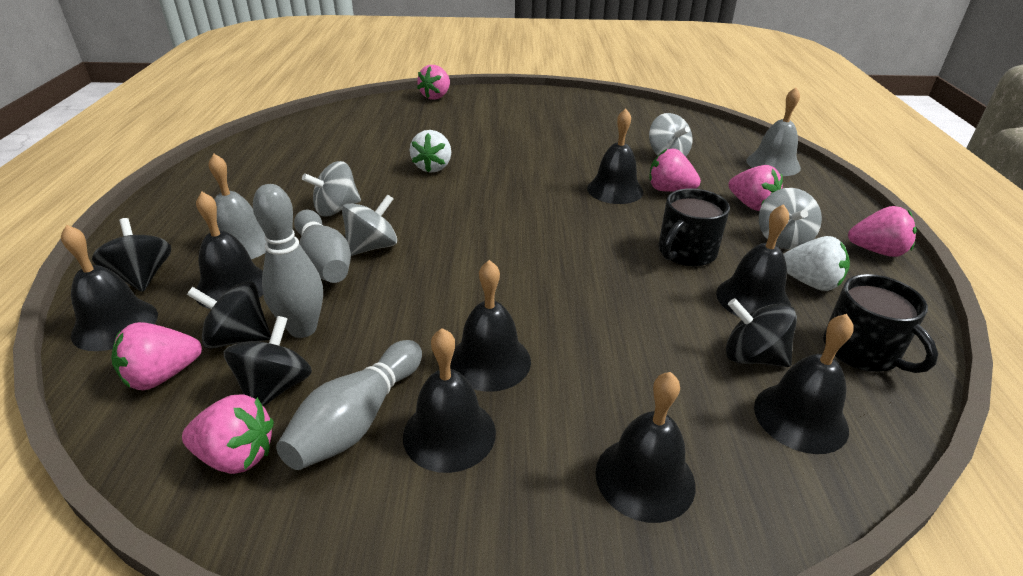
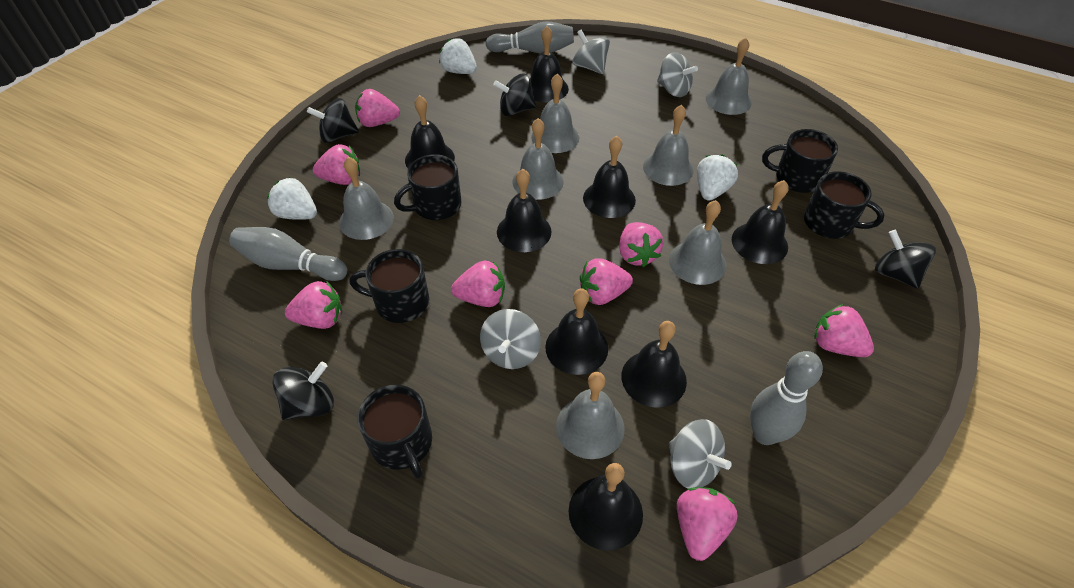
black mug: 2 -> 5
grey bell: 2 -> 7
pink strawberry: 6 -> 8
white strawberry: 2 -> 3

